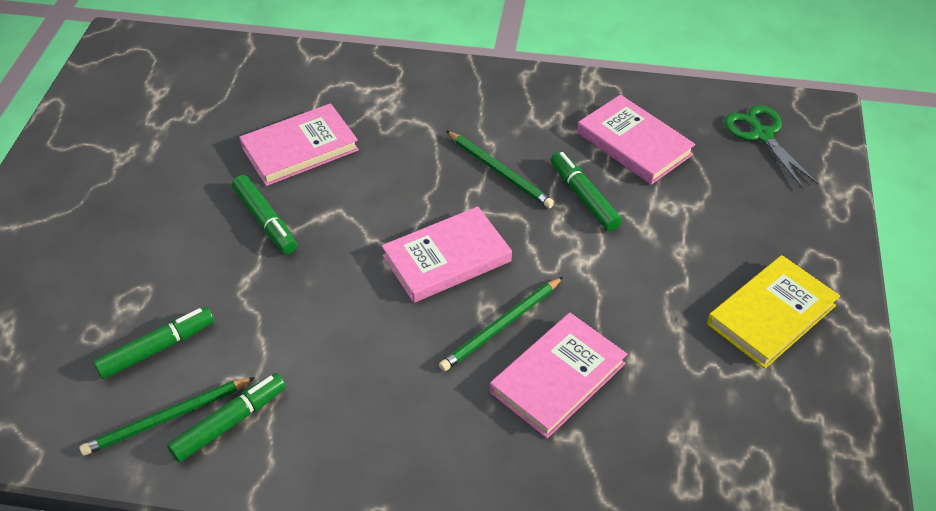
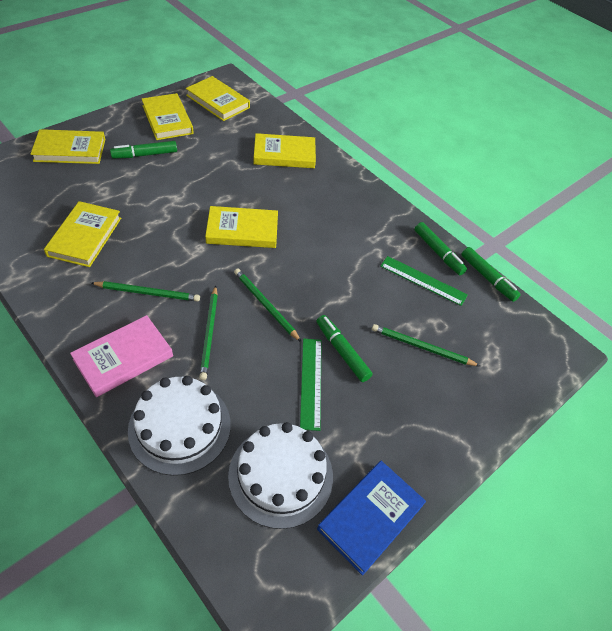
blue book: 0 -> 1
green pencil: 3 -> 4
green ruler: 0 -> 2
green scissors: 1 -> 0
pink book: 4 -> 1
white cake: 0 -> 2
yellow book: 1 -> 6

